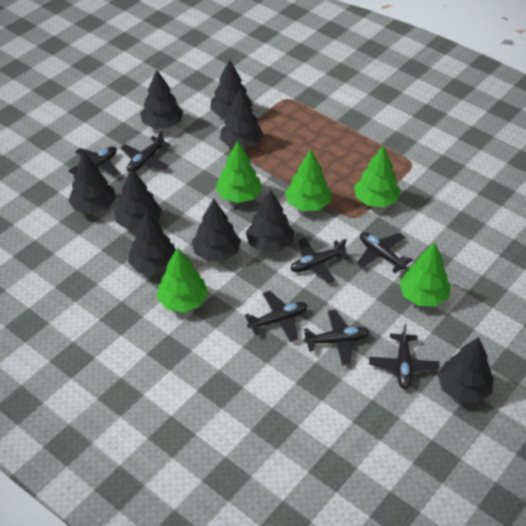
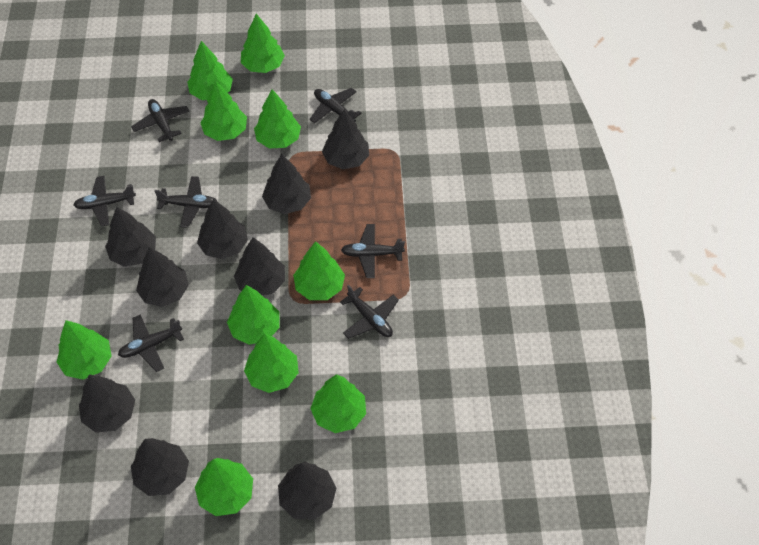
green tree: 5 -> 10

